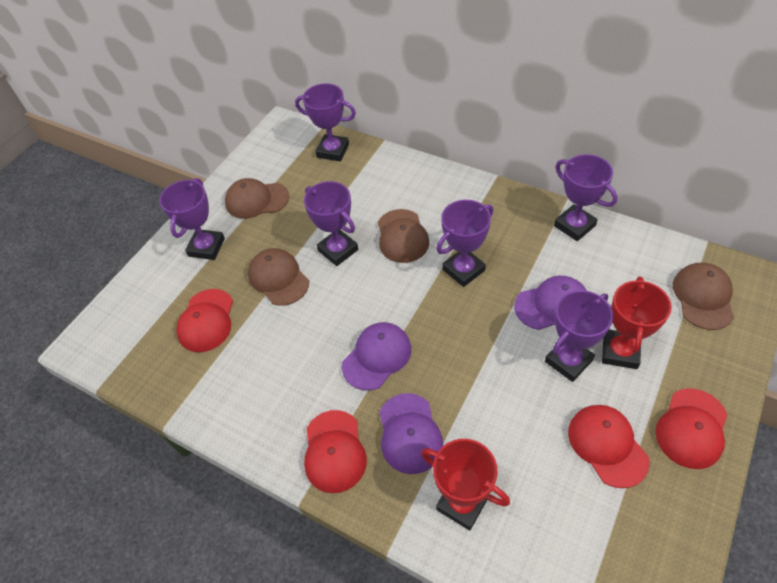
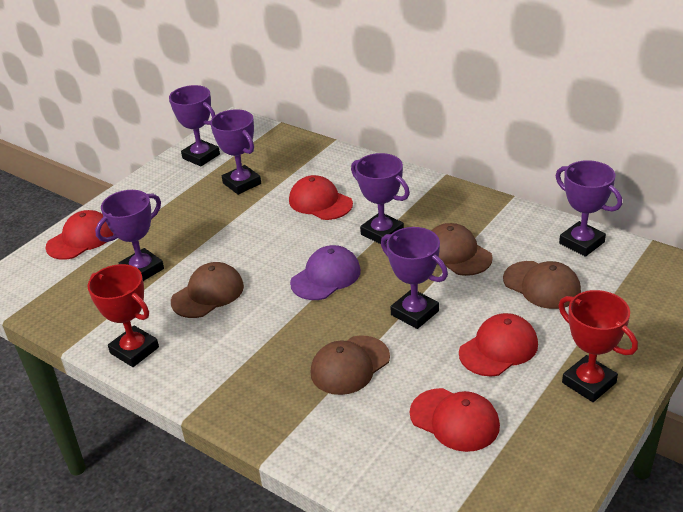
purple cap: 3 -> 1

